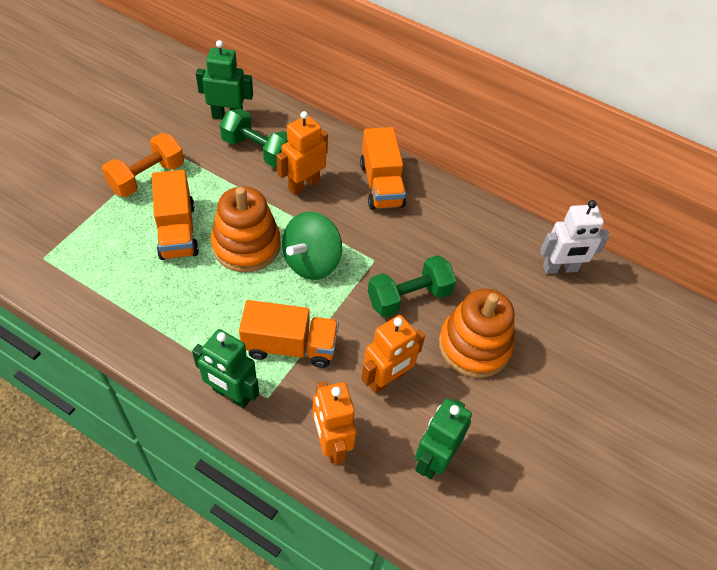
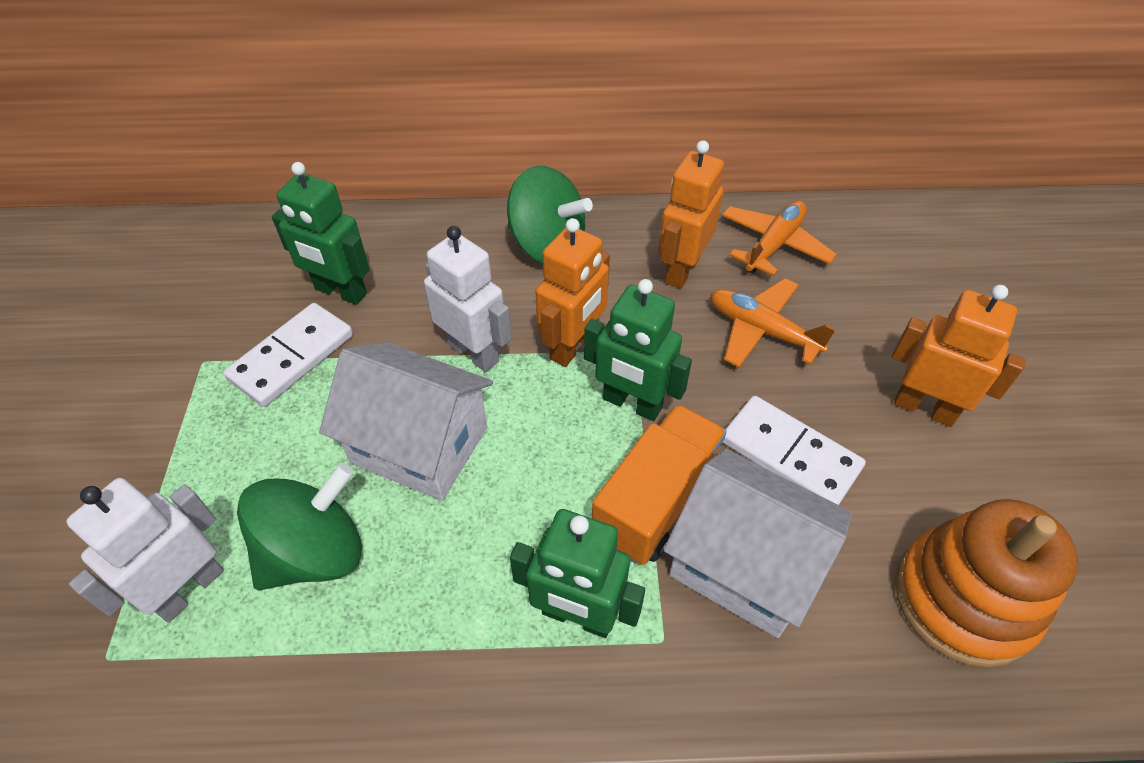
green dumbbell: 2 -> 0
green spinning top: 1 -> 2
orange dumbbell: 1 -> 0
orange plane: 0 -> 2
orange stacking toy: 2 -> 1
orange truck: 3 -> 1
white domino: 0 -> 2
white house: 0 -> 2
white robot: 1 -> 2

